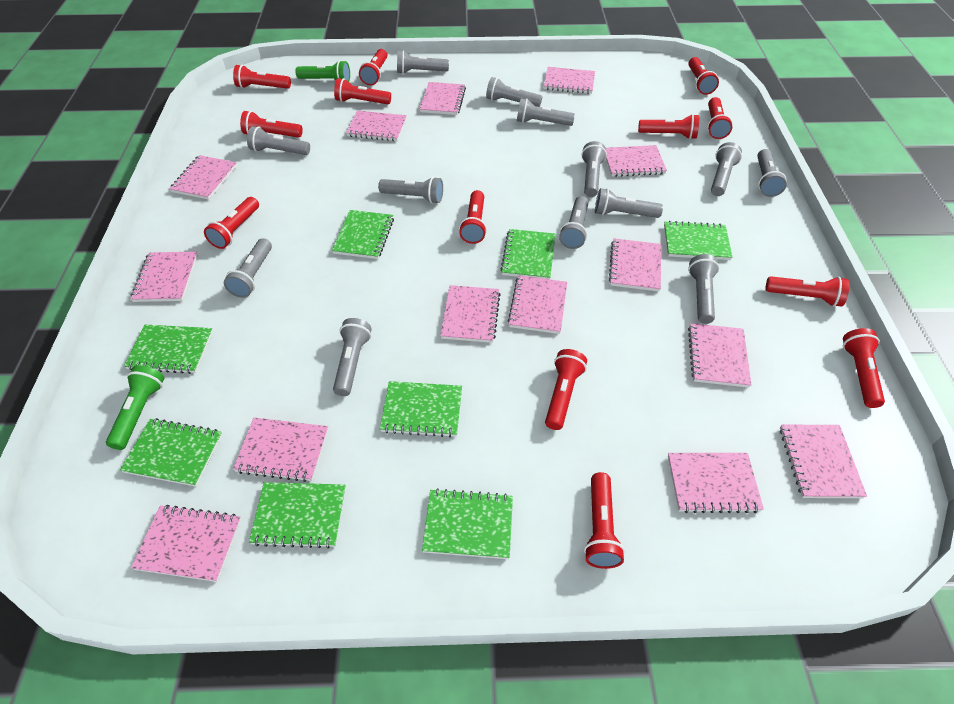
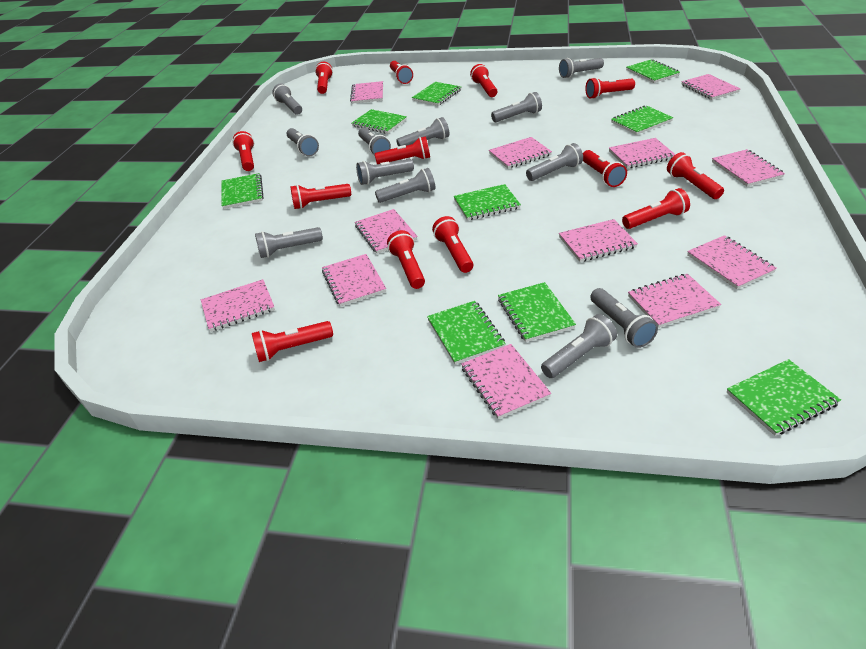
green flashlight: 2 -> 0
green notebook: 8 -> 9
grey flashlight: 13 -> 12
pink notebook: 14 -> 12

